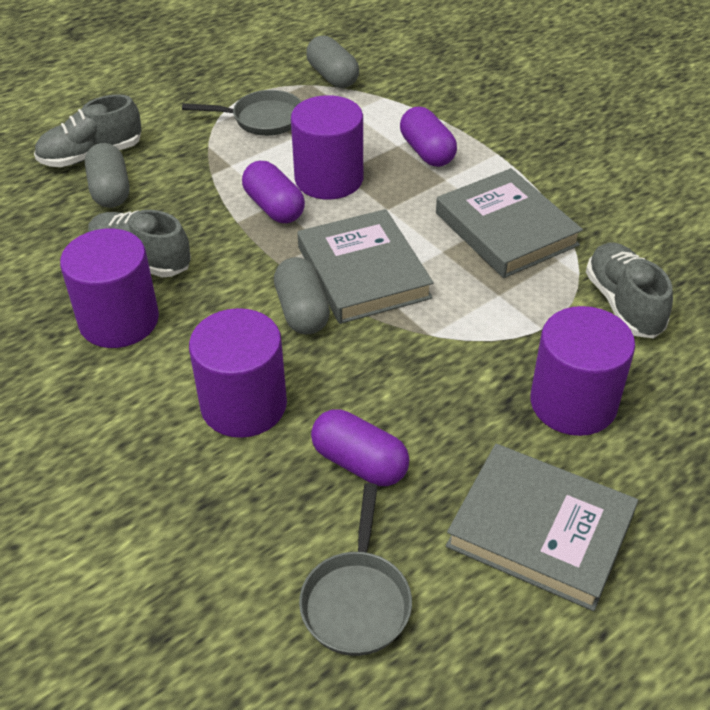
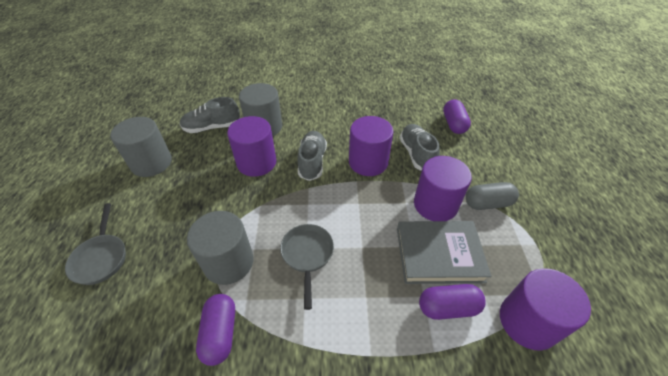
grey book: 3 -> 1
grey capsule: 3 -> 1
grey cylinder: 0 -> 3

